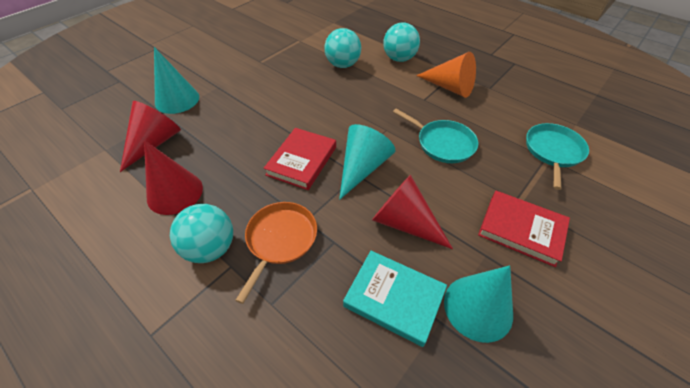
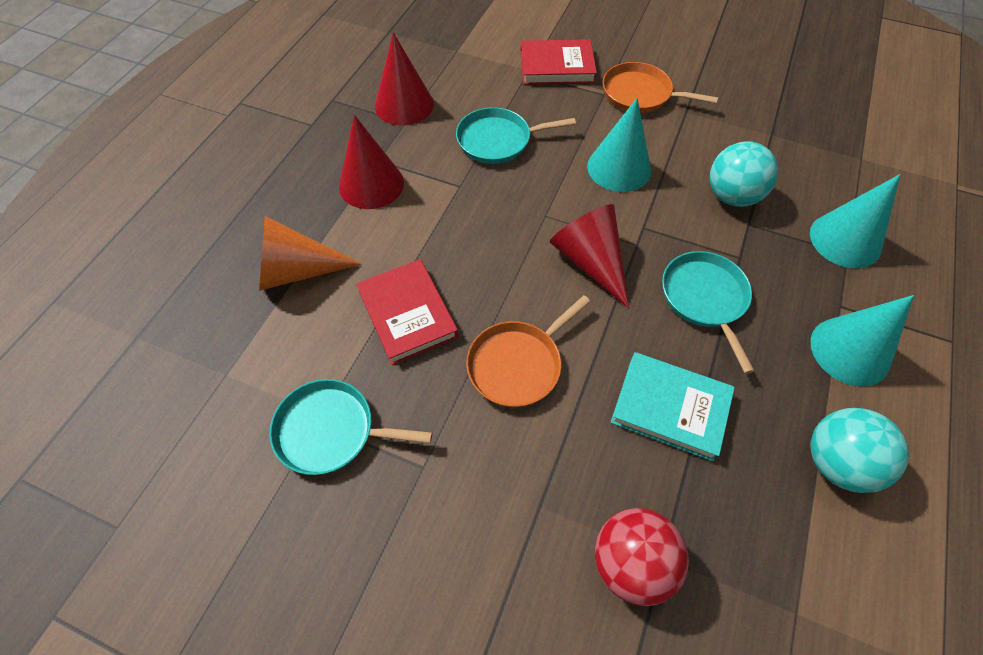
orange pan: 1 -> 2
red ball: 0 -> 1
turquoise ball: 3 -> 2
turquoise pan: 2 -> 3

